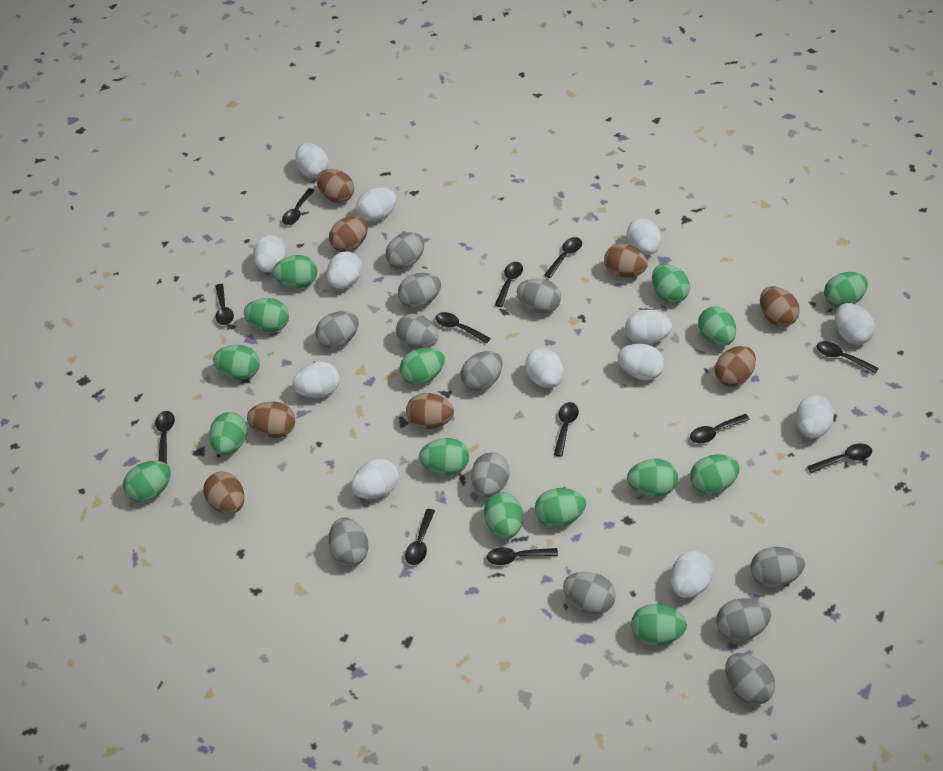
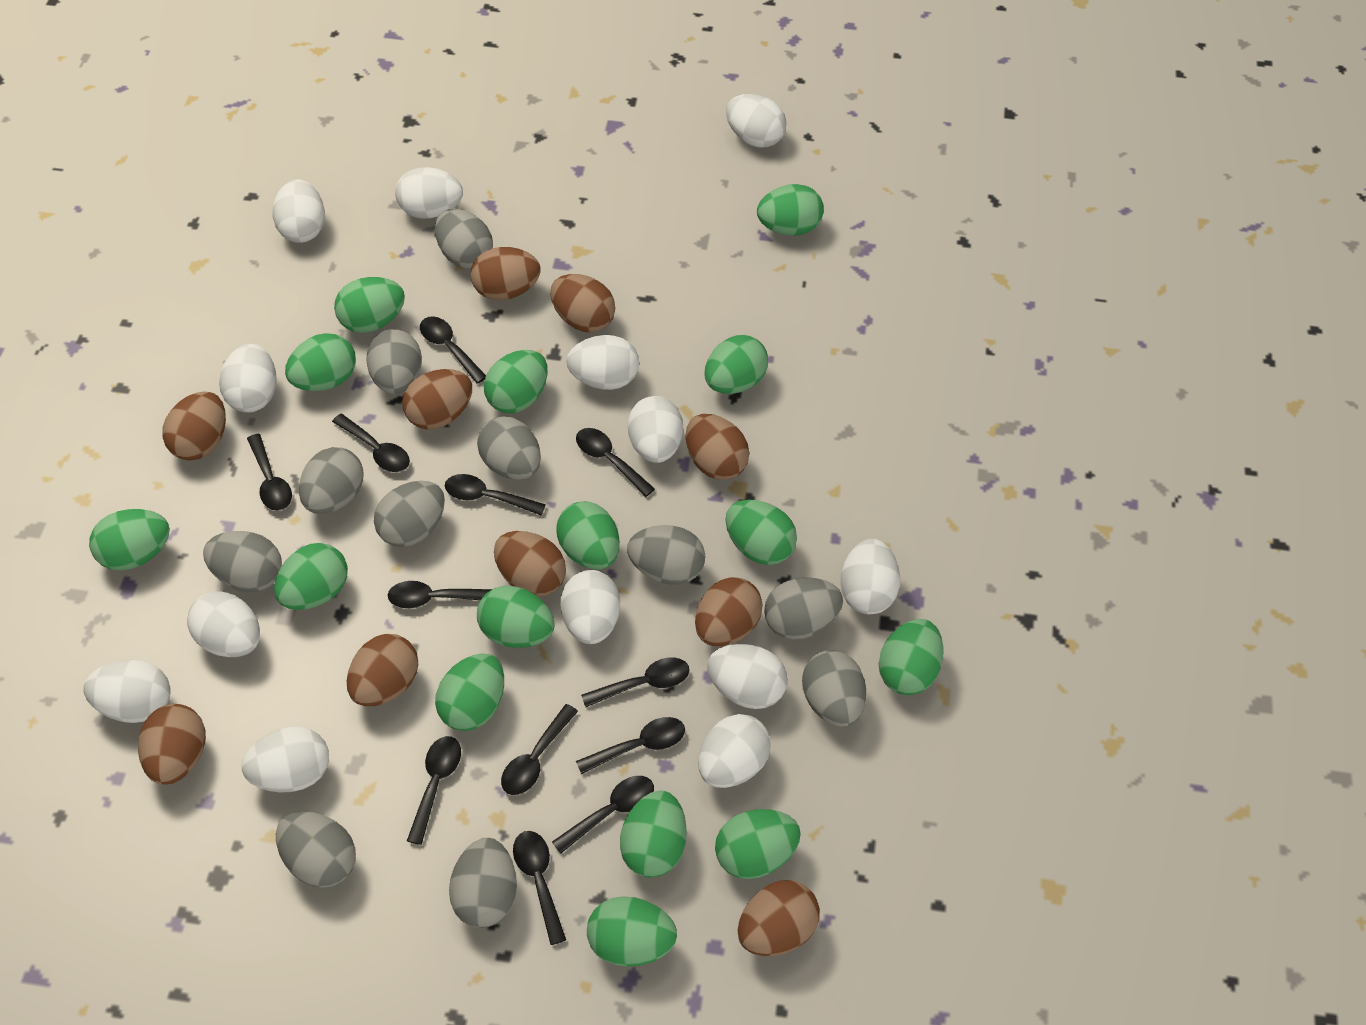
brown egg: 8 -> 10
grey egg: 12 -> 11

